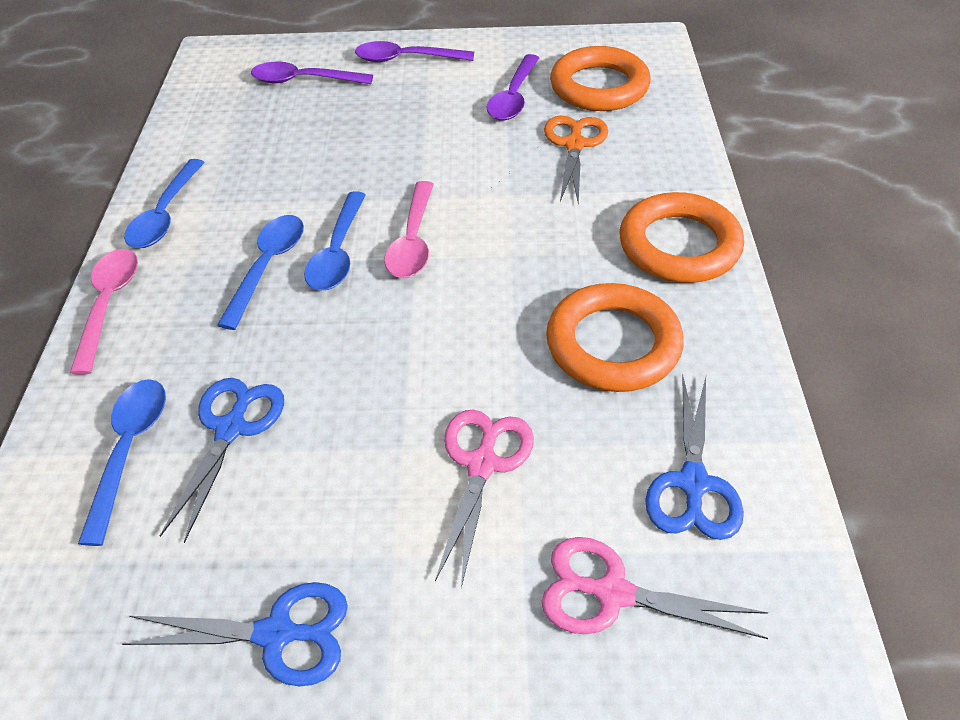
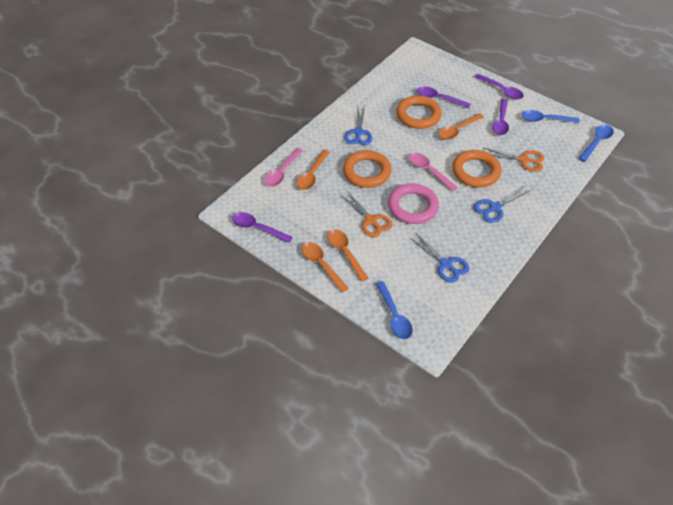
blue spoon: 4 -> 3
orange scissors: 1 -> 2
orange spoon: 0 -> 4
pink ring: 0 -> 1
pink scissors: 2 -> 0
purple spoon: 3 -> 4

